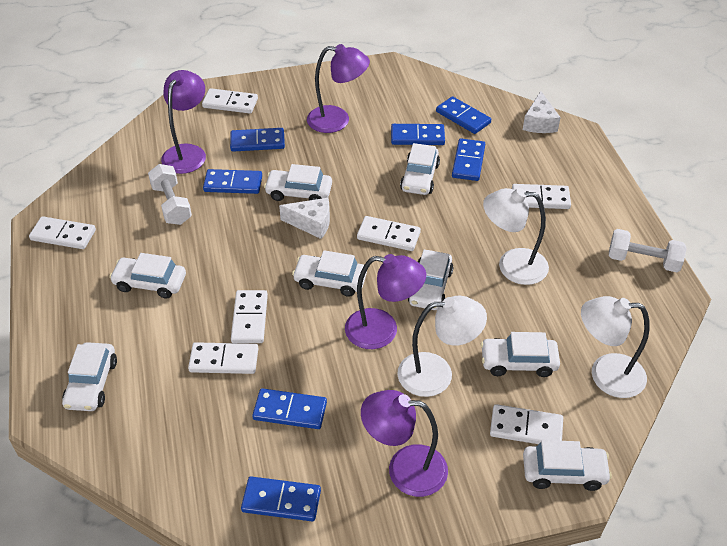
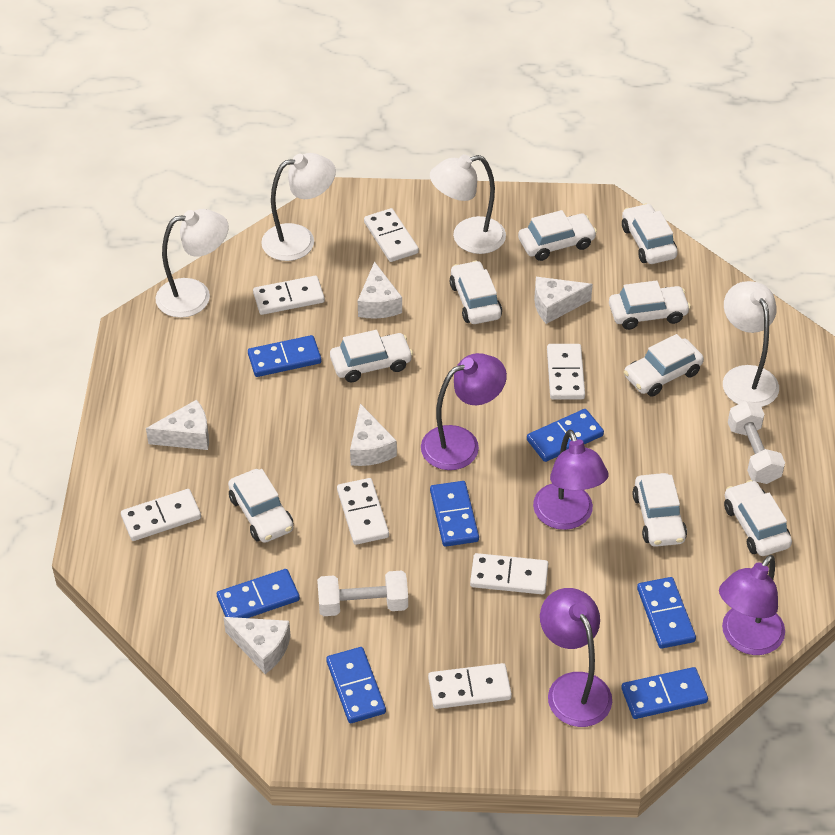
white car: 8 -> 9
white cheese: 2 -> 5
white lamp: 3 -> 4

